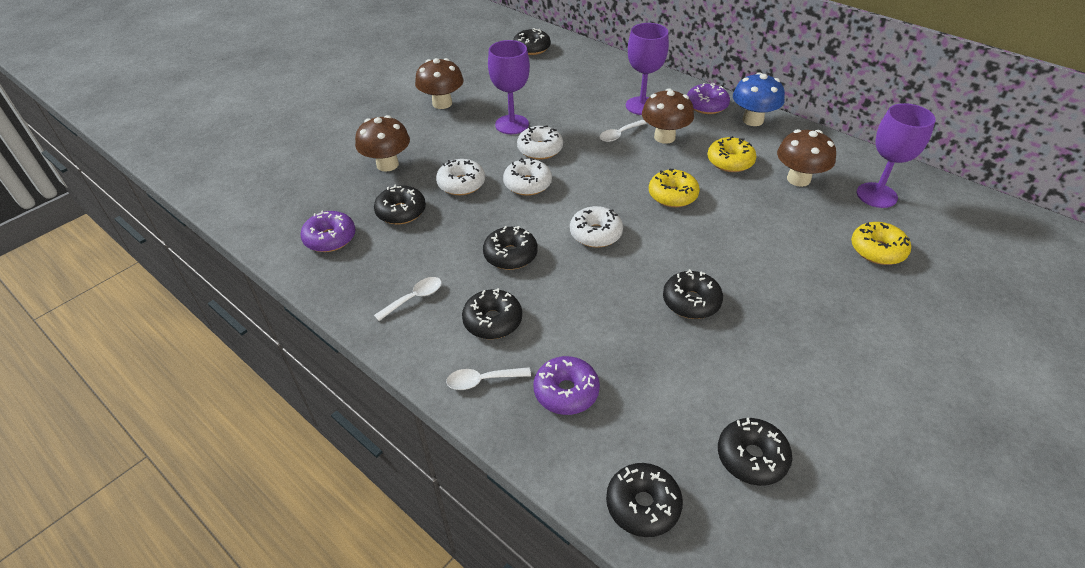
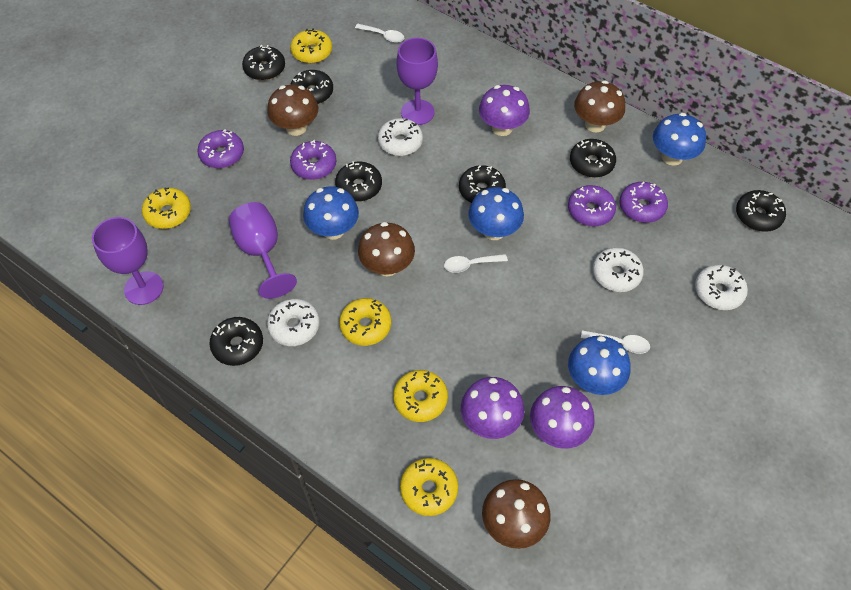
blue mushroom: 1 -> 4
purple donut: 3 -> 4
purple mushroom: 0 -> 3
yellow donut: 3 -> 5

